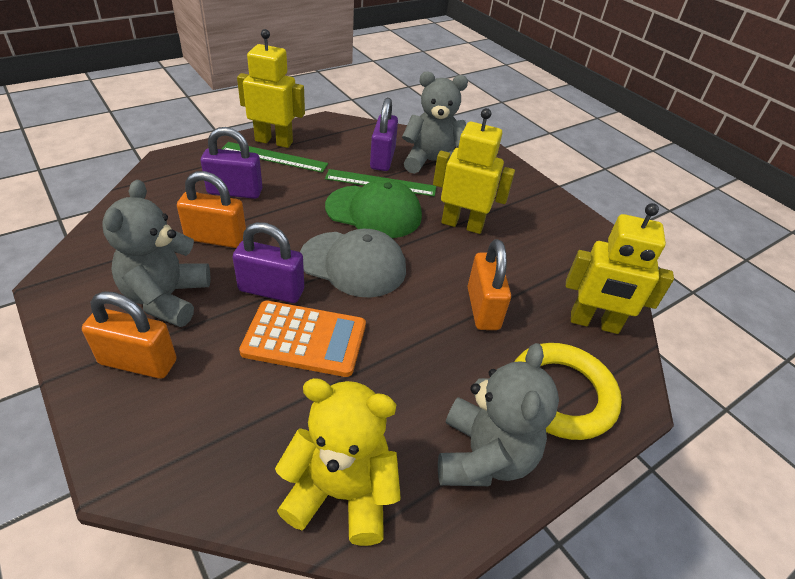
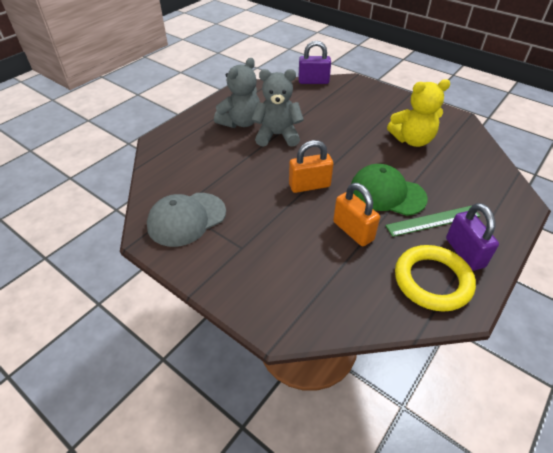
green ruler: 2 -> 1
grey teddy bear: 3 -> 2
orange calculator: 1 -> 0
orange padlock: 3 -> 2
purple padlock: 3 -> 2
yellow robot: 3 -> 0

